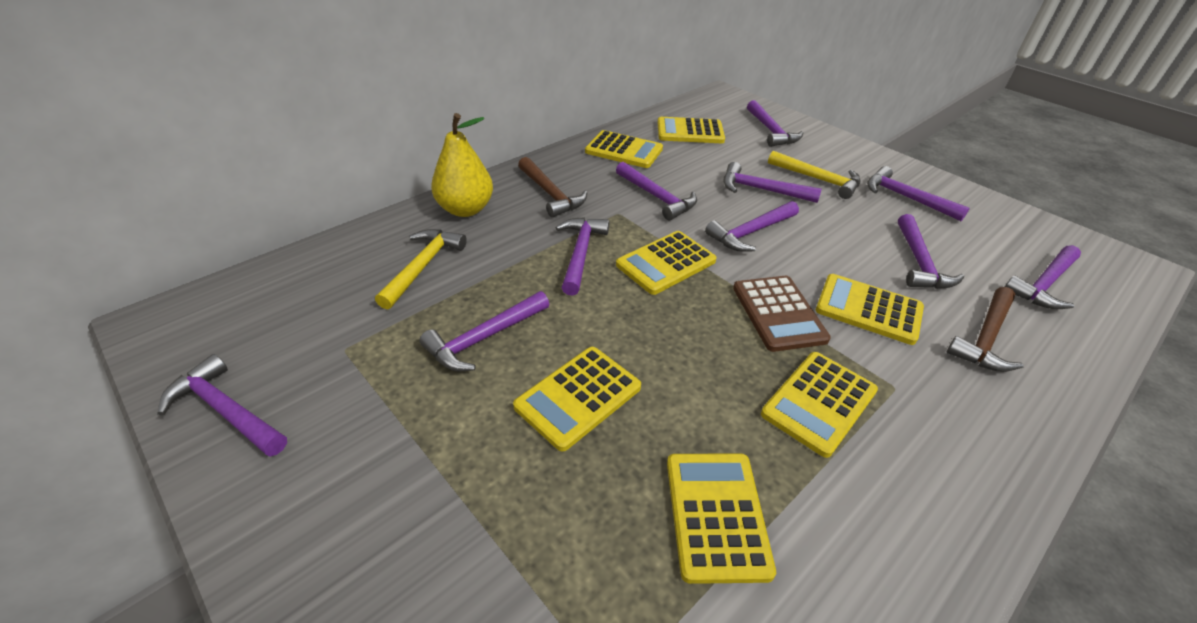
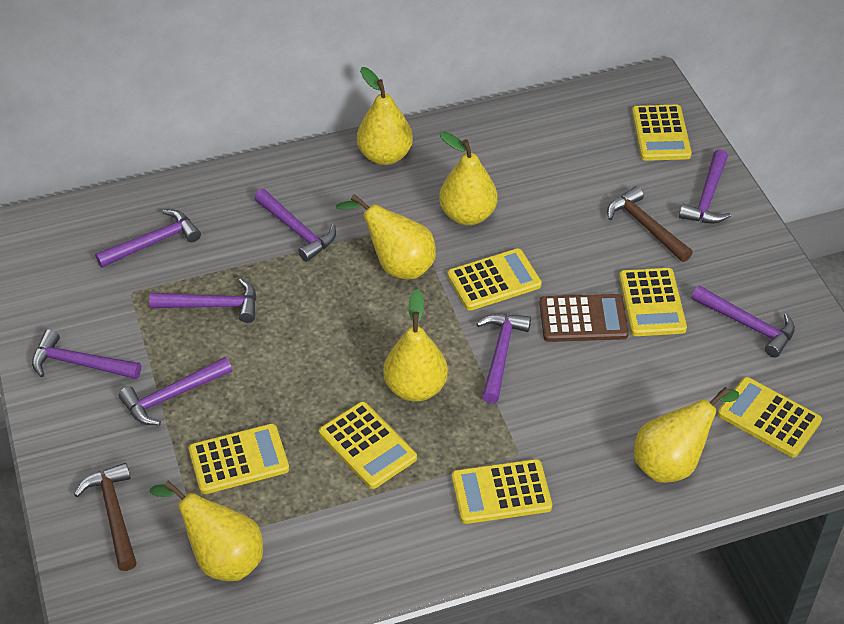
purple hammer: 10 -> 8
yellow hammer: 2 -> 0
yellow pear: 1 -> 6

